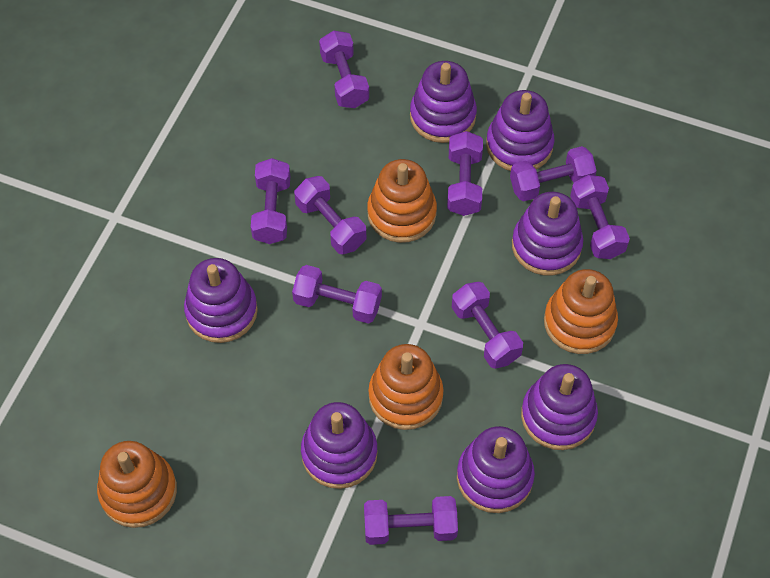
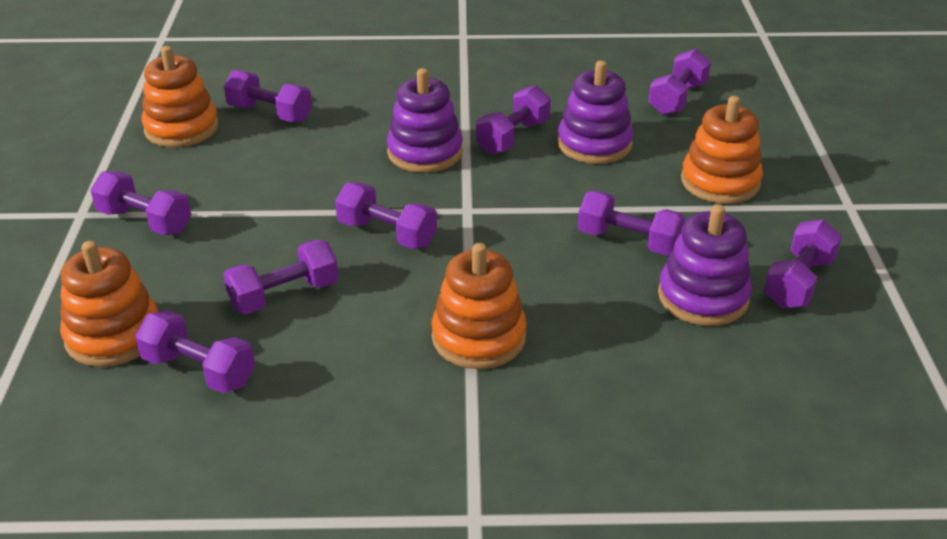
purple stacking toy: 7 -> 3

